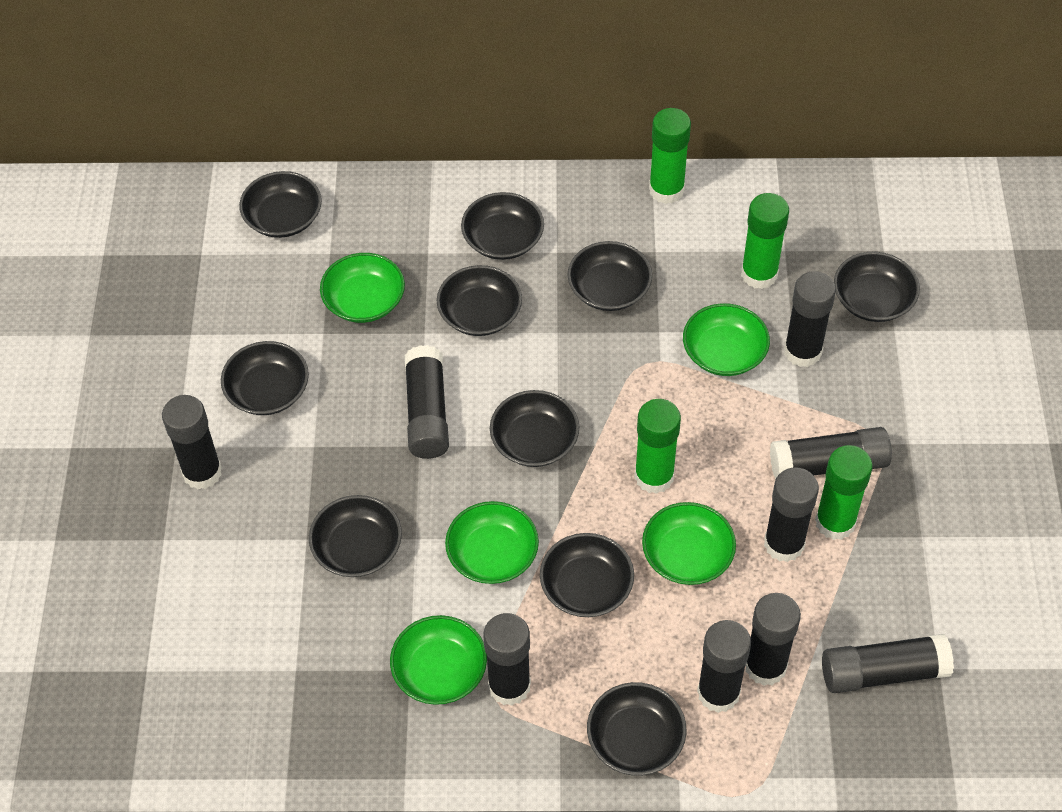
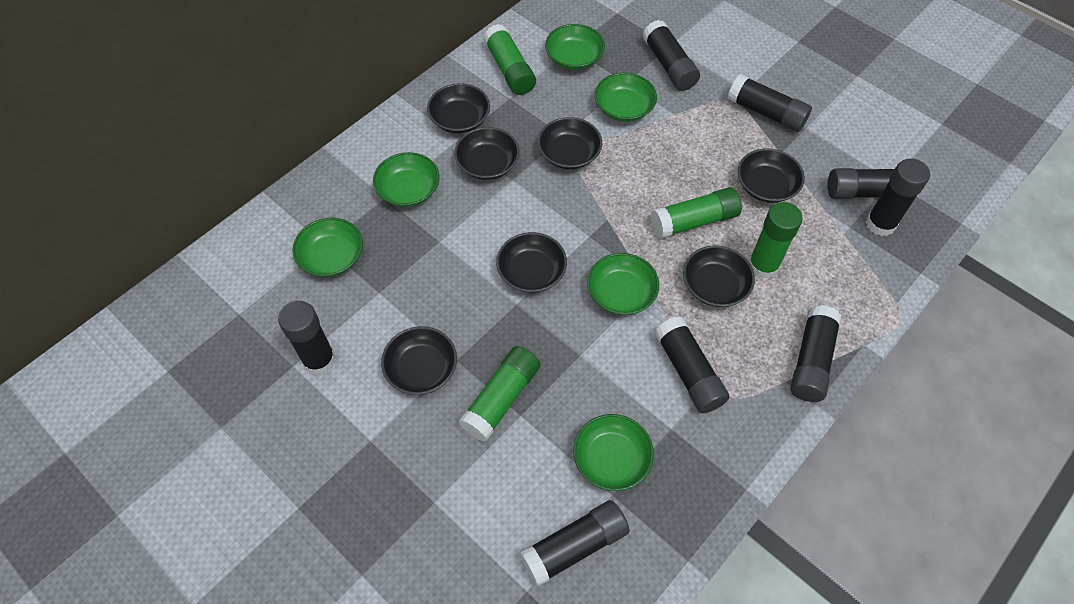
black bowl: 10 -> 7
black glue stick: 9 -> 8
green bowl: 5 -> 6

